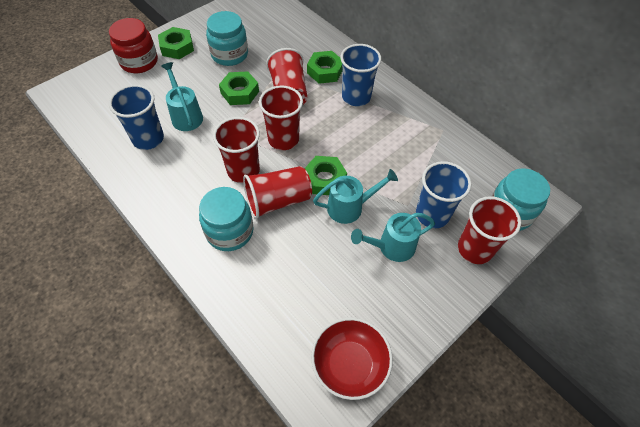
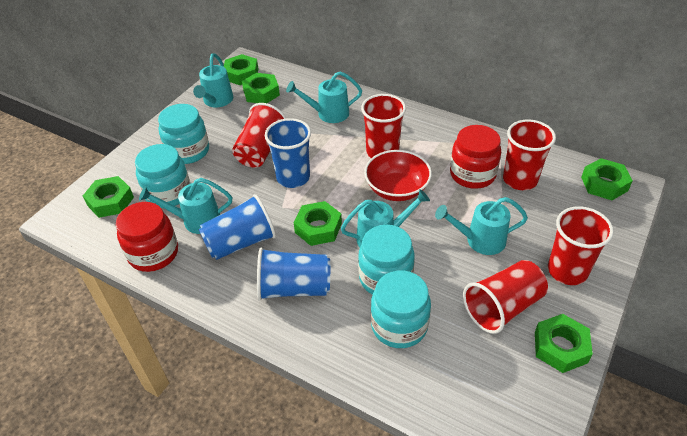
green nut: 4 -> 6
red jar: 1 -> 2
turquoise jar: 3 -> 4
turquoise watering can: 3 -> 5

